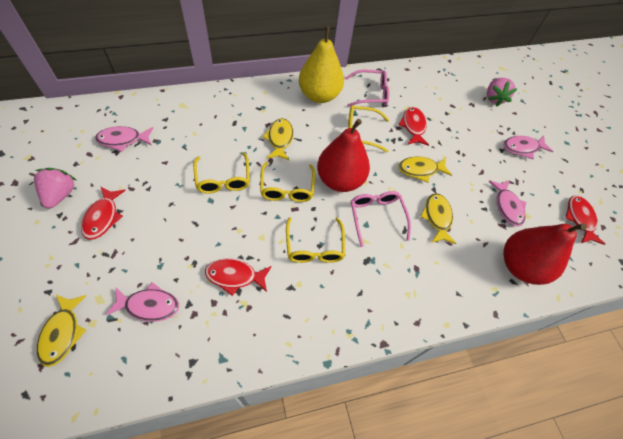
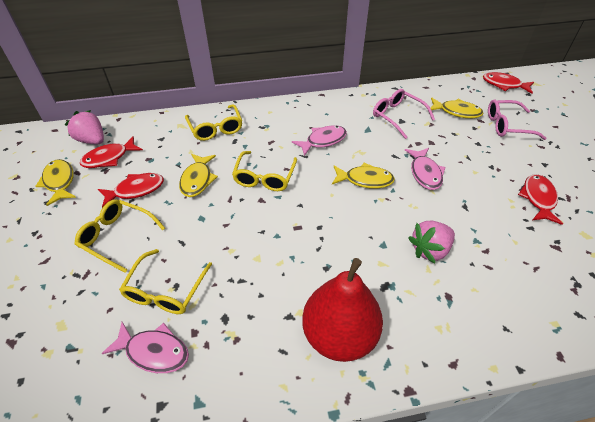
pink fish: 4 -> 3
red pear: 2 -> 1
yellow pear: 1 -> 0

